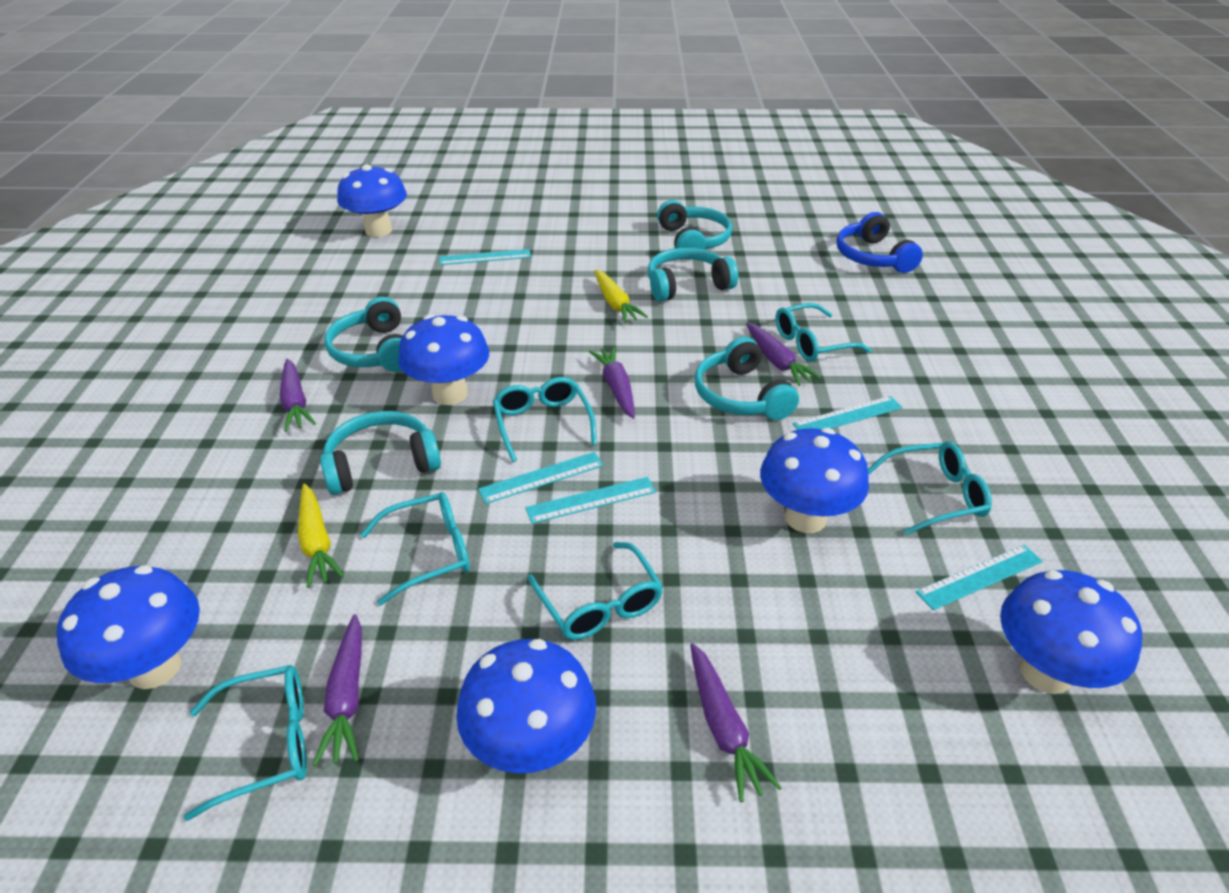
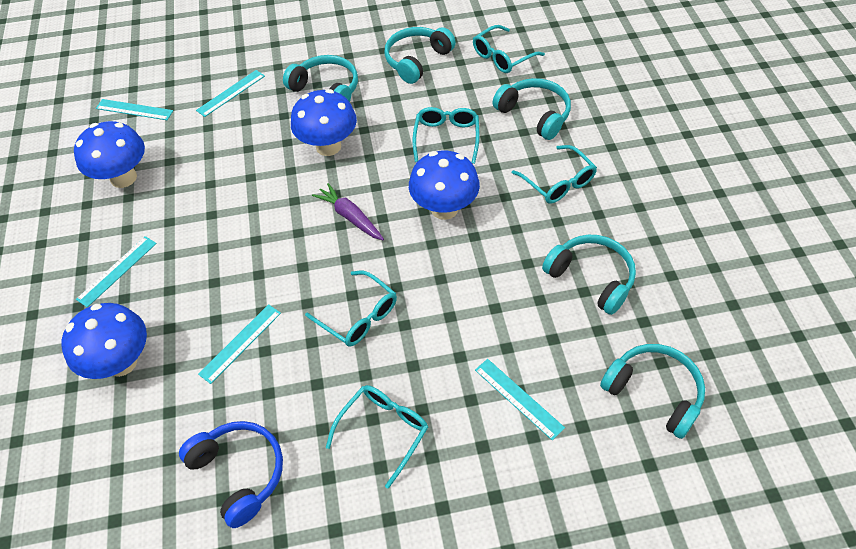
blue mushroom: 6 -> 4
purple carrot: 5 -> 1
turquoise glasses: 6 -> 5
yellow carrot: 2 -> 0

